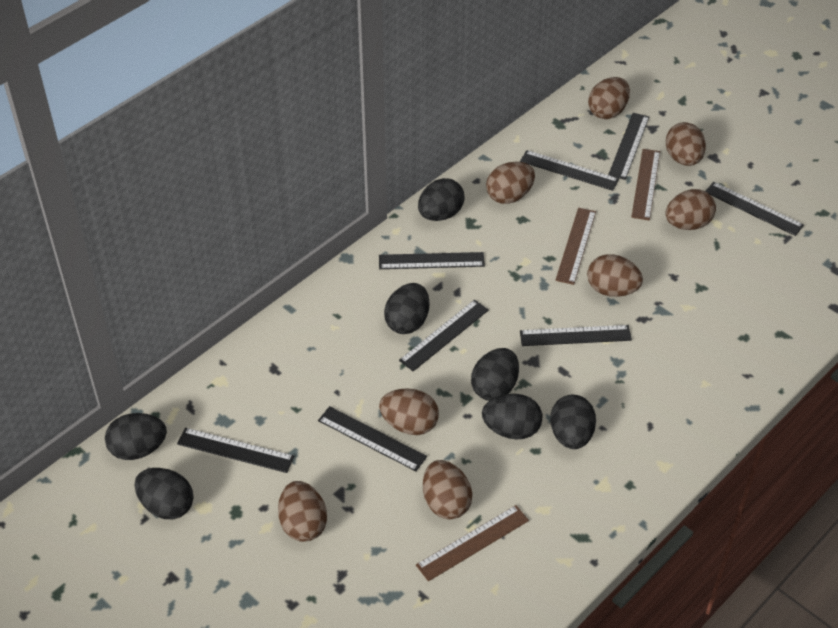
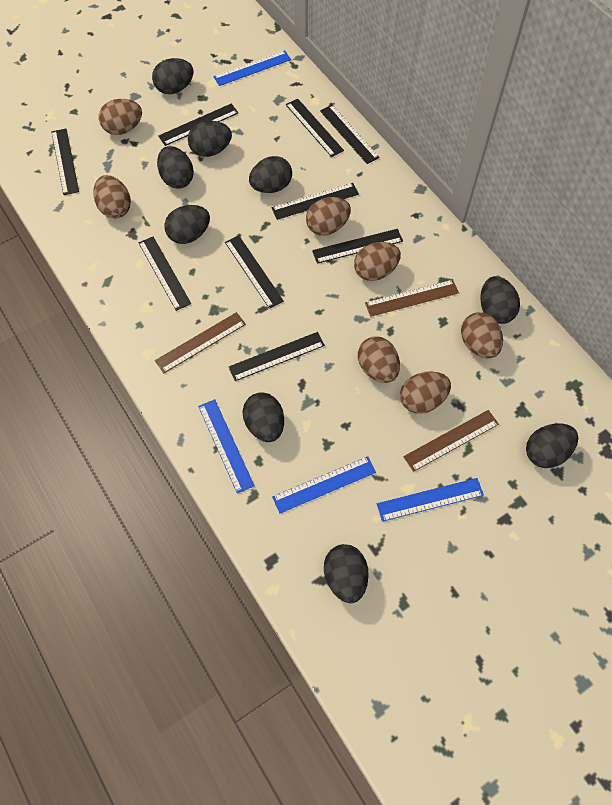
black egg: 7 -> 9
black ruler: 8 -> 9
blue ruler: 0 -> 4
brown egg: 8 -> 7

